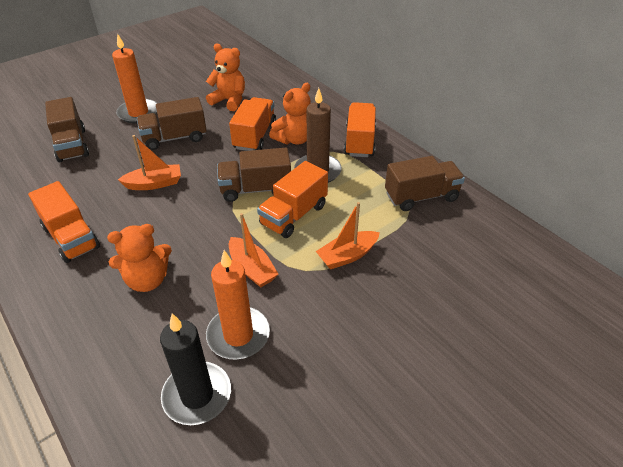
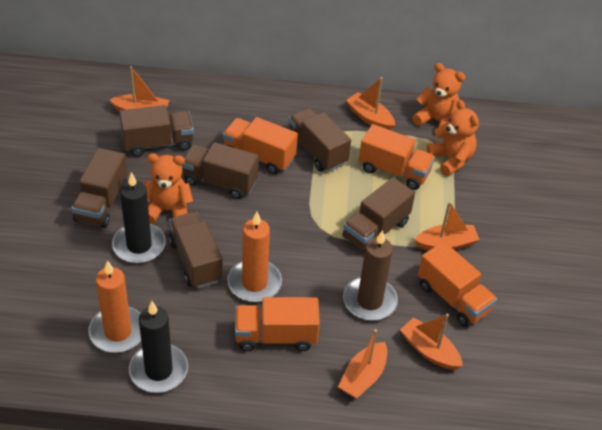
black candle: 1 -> 2
brown truck: 4 -> 6
orange boat: 3 -> 5

